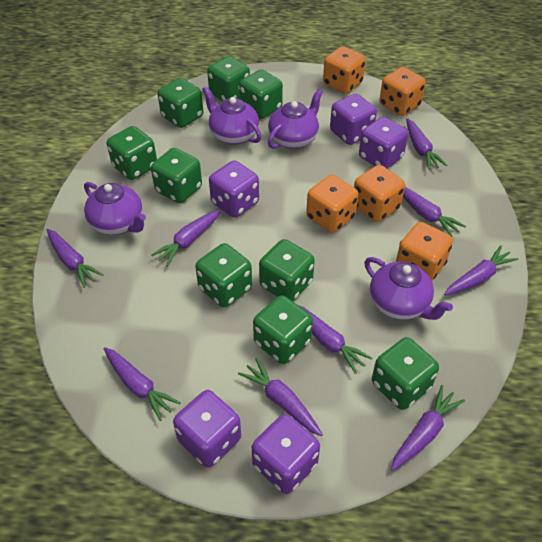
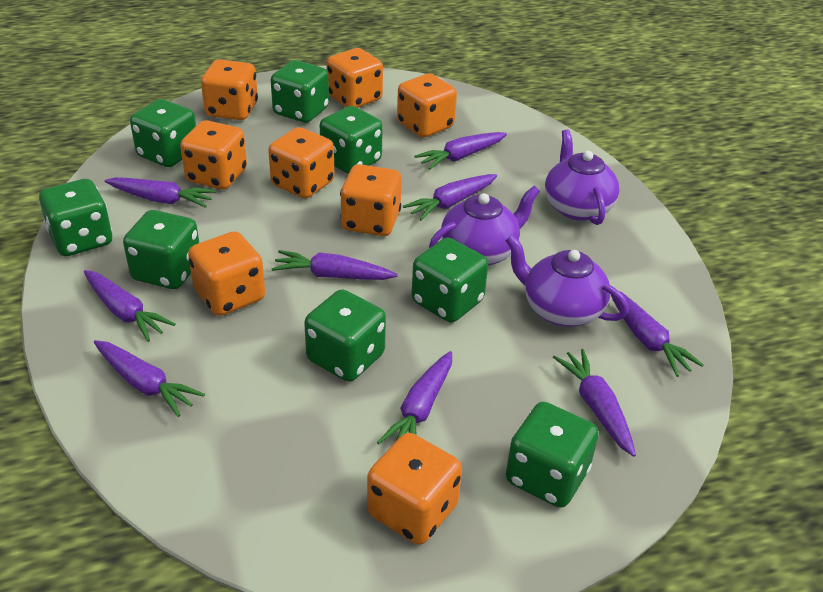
green dice: 9 -> 8
orange dice: 5 -> 8
purple dice: 5 -> 0
purple teapot: 4 -> 3

